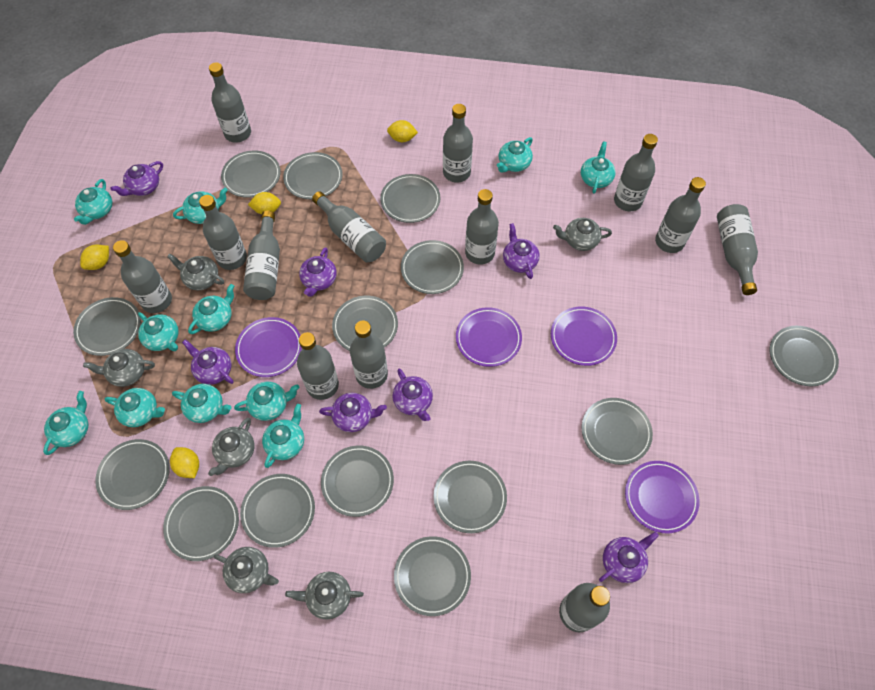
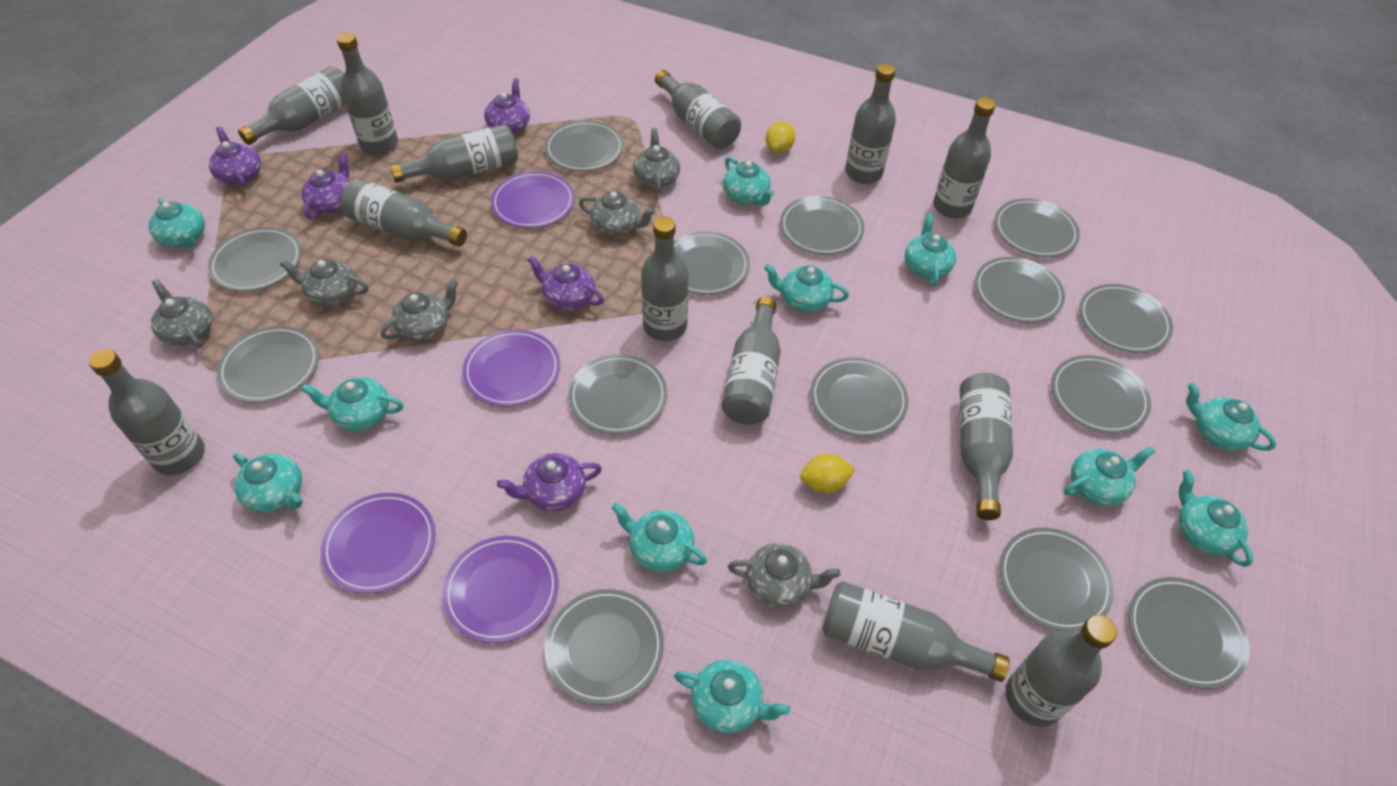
purple teapot: 7 -> 5
yellow lemon: 4 -> 2

